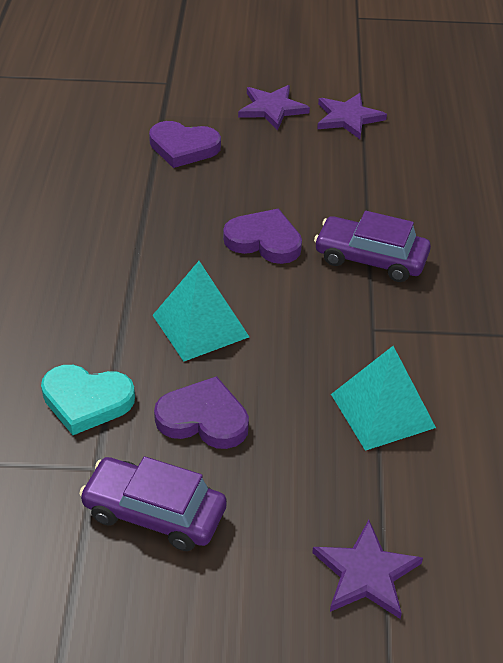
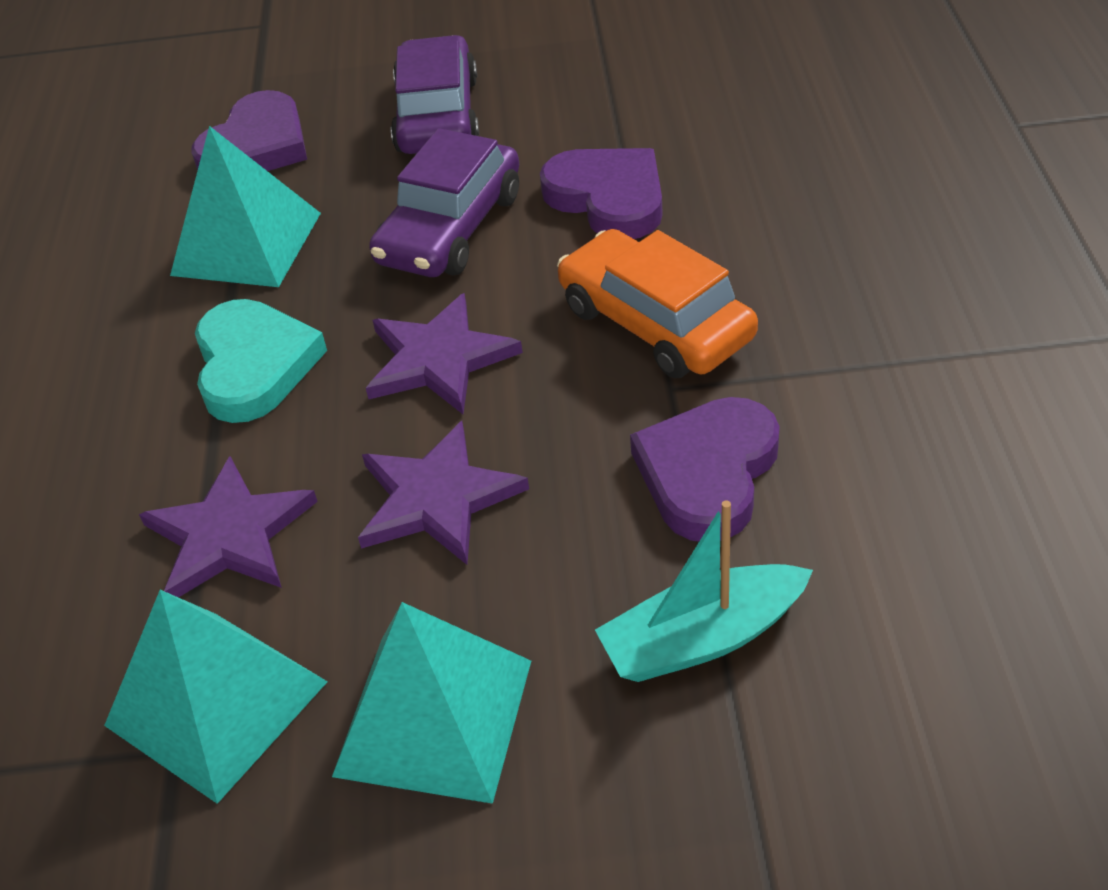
orange car: 0 -> 1
turquoise boat: 0 -> 1
turquoise pyramid: 2 -> 3

